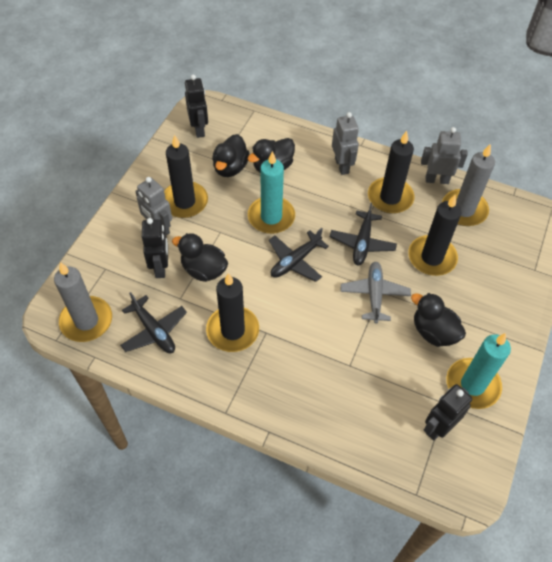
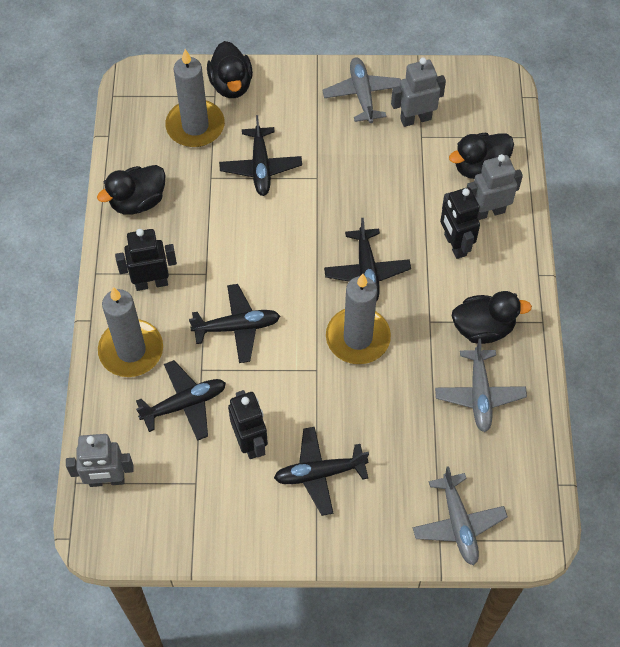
black candle: 4 -> 0
black plane: 3 -> 5
grey candle: 2 -> 3
grey plane: 1 -> 3
turquoise candle: 2 -> 0

